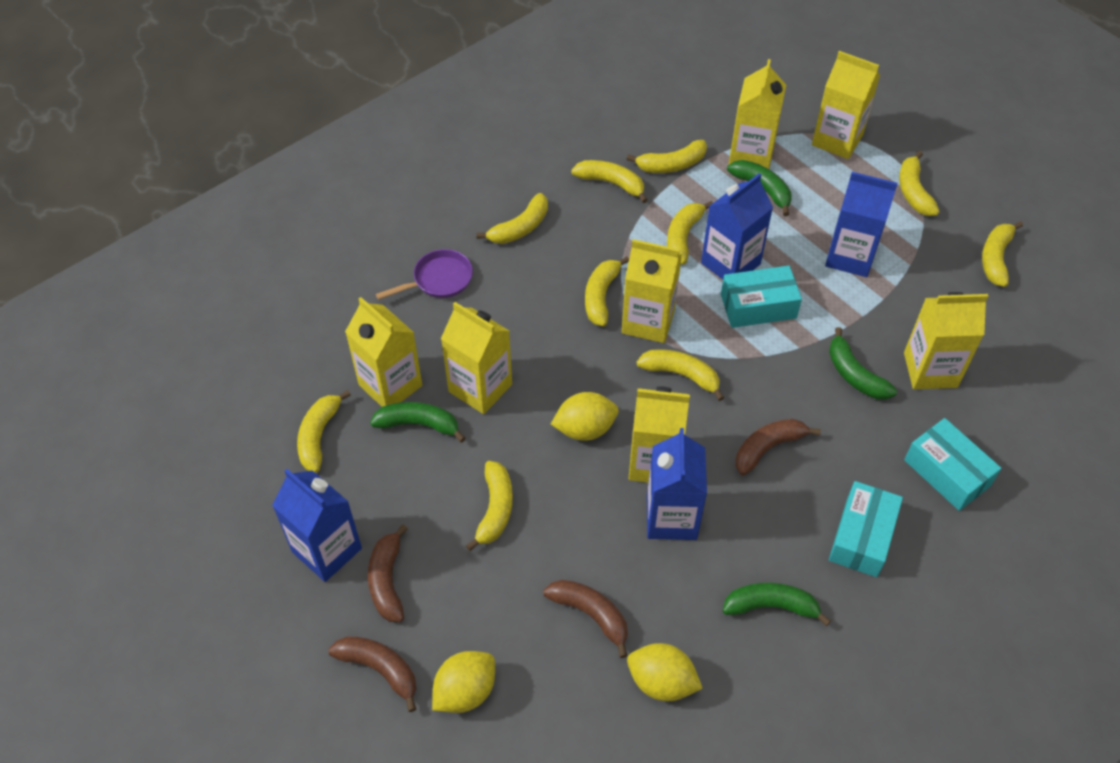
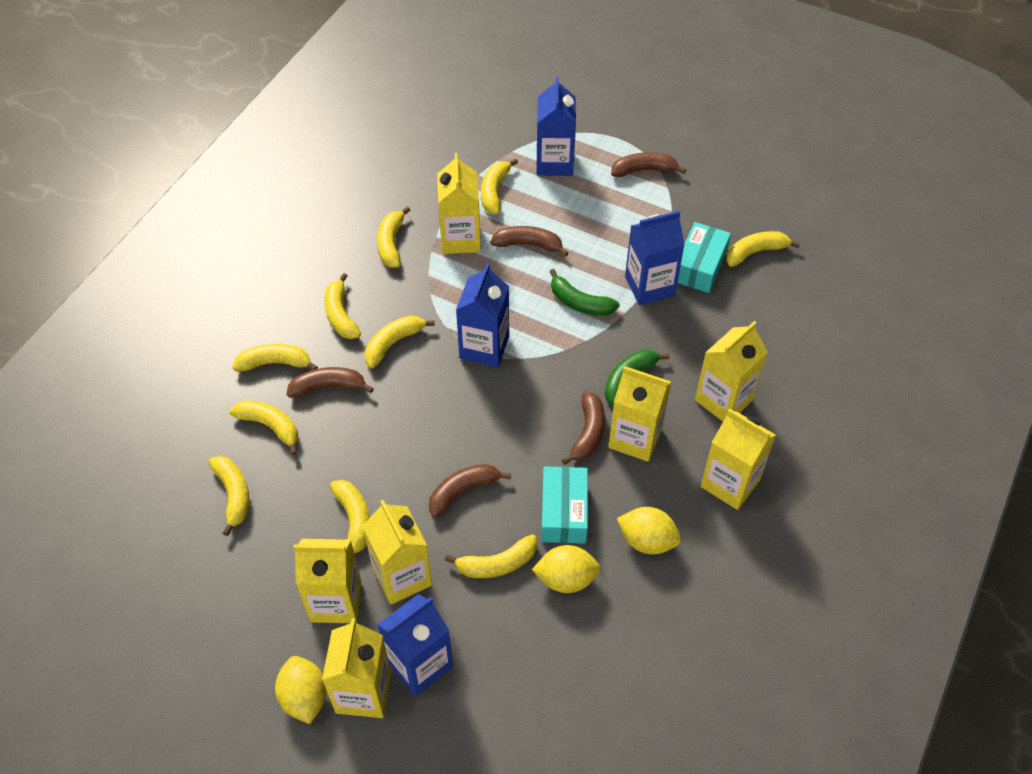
brown banana: 4 -> 5
green banana: 4 -> 2
purple pan: 1 -> 0
turquoise box: 3 -> 2

